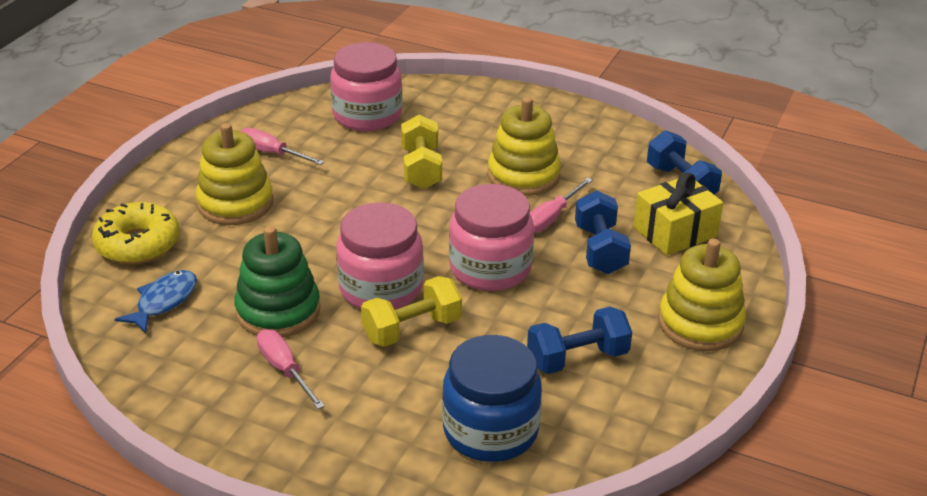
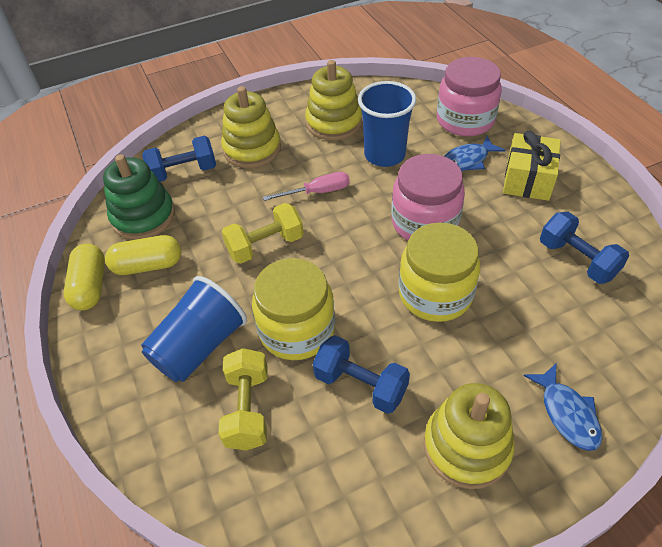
blue cup: 0 -> 2
blue fish: 1 -> 2
blue jar: 1 -> 0
pink jar: 3 -> 2
pink screwdriver: 3 -> 1
yellow capsule: 0 -> 2
yellow donut: 1 -> 0
yellow jar: 0 -> 2

